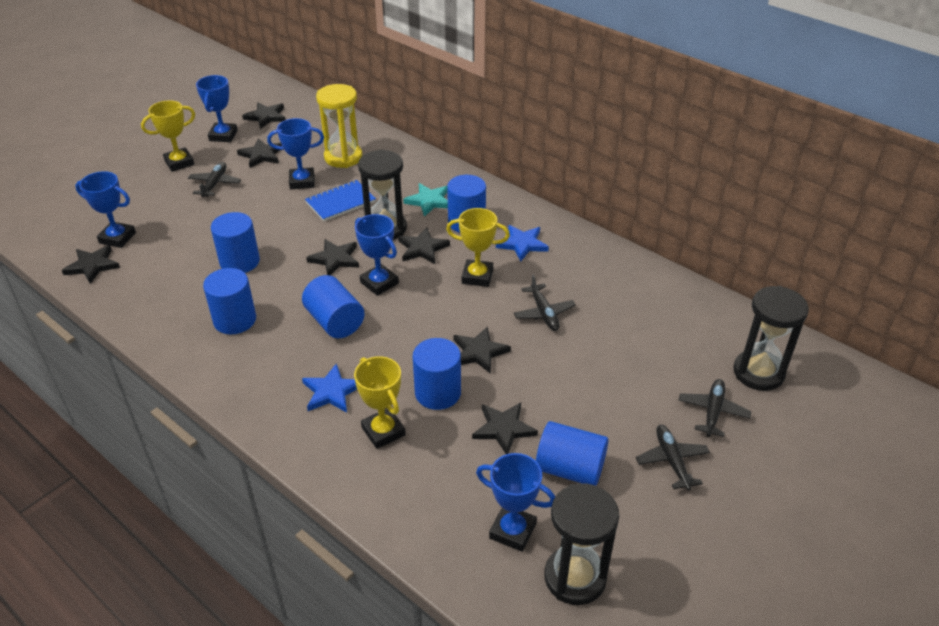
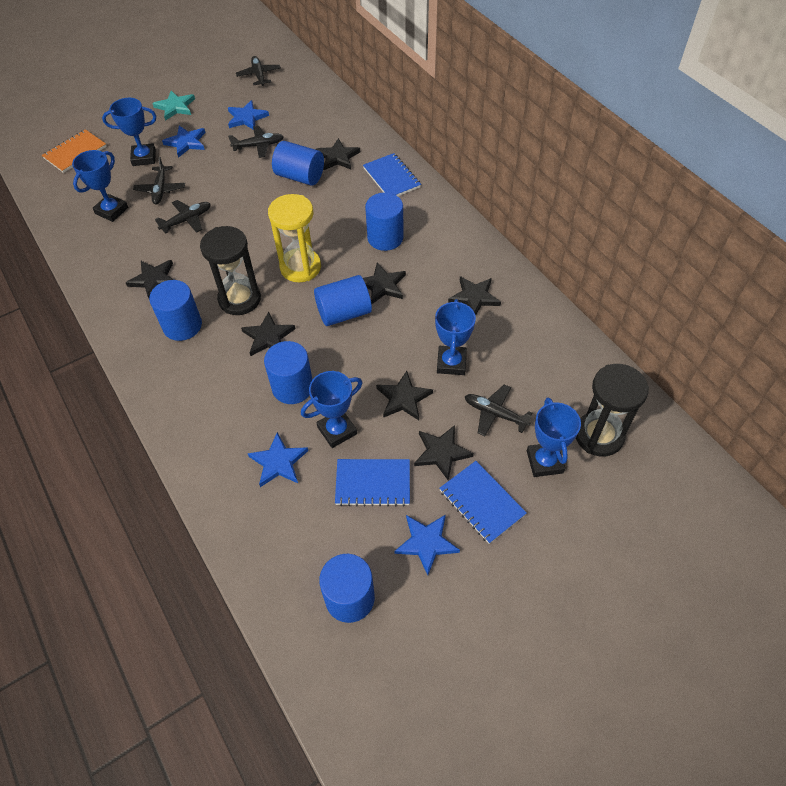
black hourglass: 3 -> 2
black plane: 4 -> 5
blue notebook: 1 -> 3
blue star: 2 -> 4
orange notebook: 0 -> 1
yellow trophy: 3 -> 0

